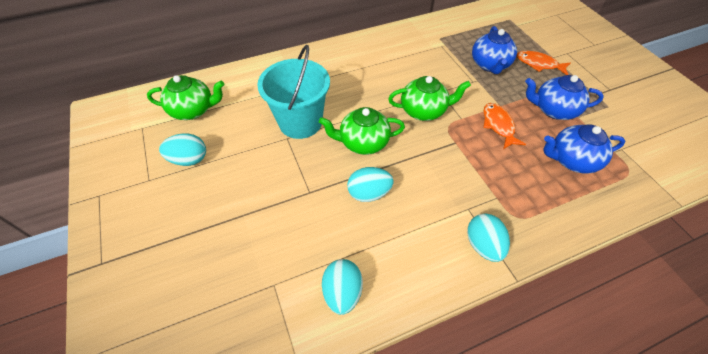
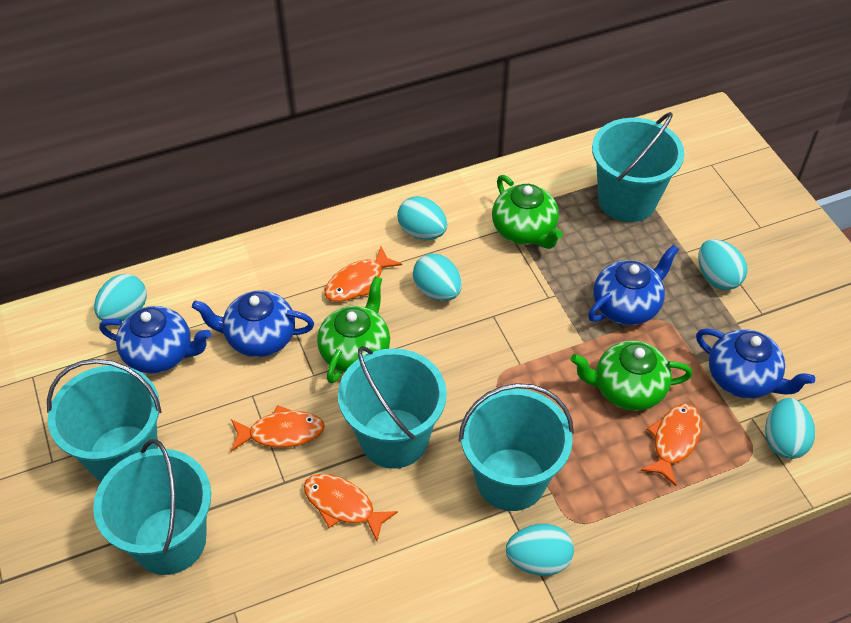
blue teapot: 3 -> 4
orange fish: 2 -> 4
turquoise bucket: 1 -> 5
turquoise egg: 4 -> 6

